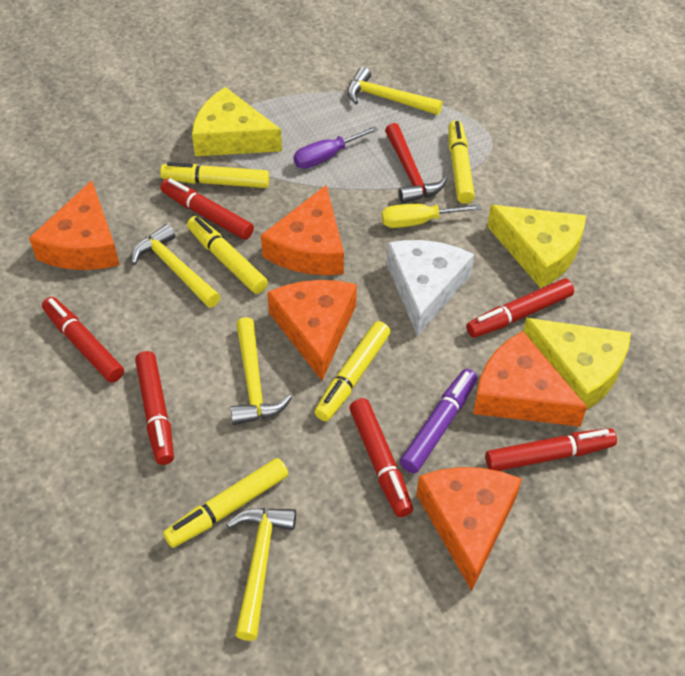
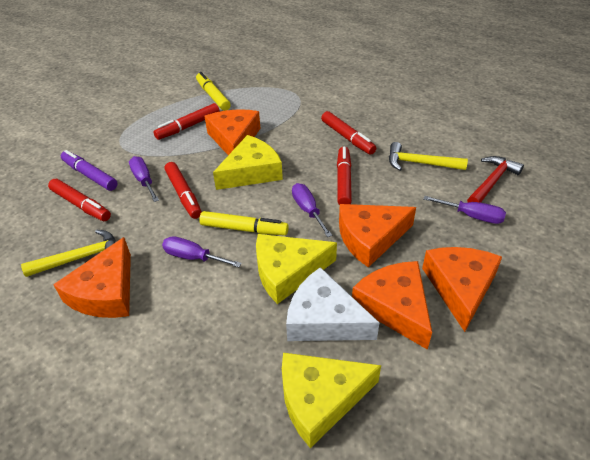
purple screwdriver: 1 -> 4
red marker: 6 -> 5
yellow hammer: 4 -> 2
yellow marker: 5 -> 2
yellow screwdriver: 1 -> 0

